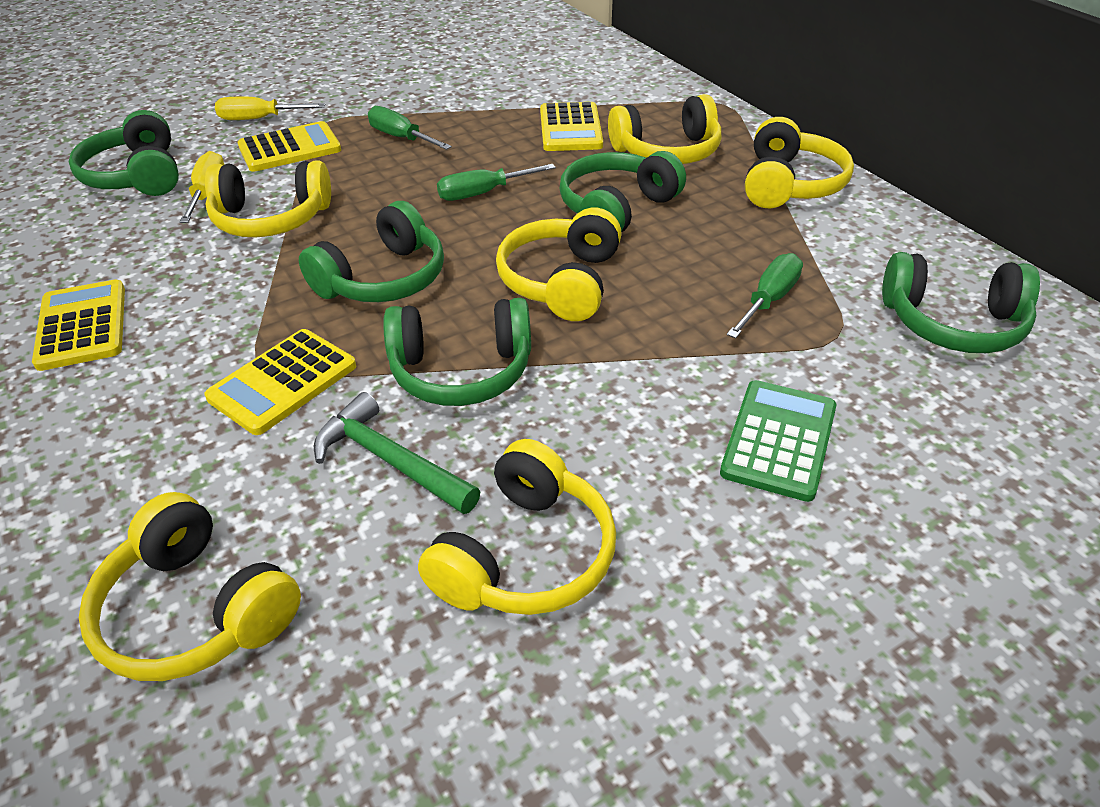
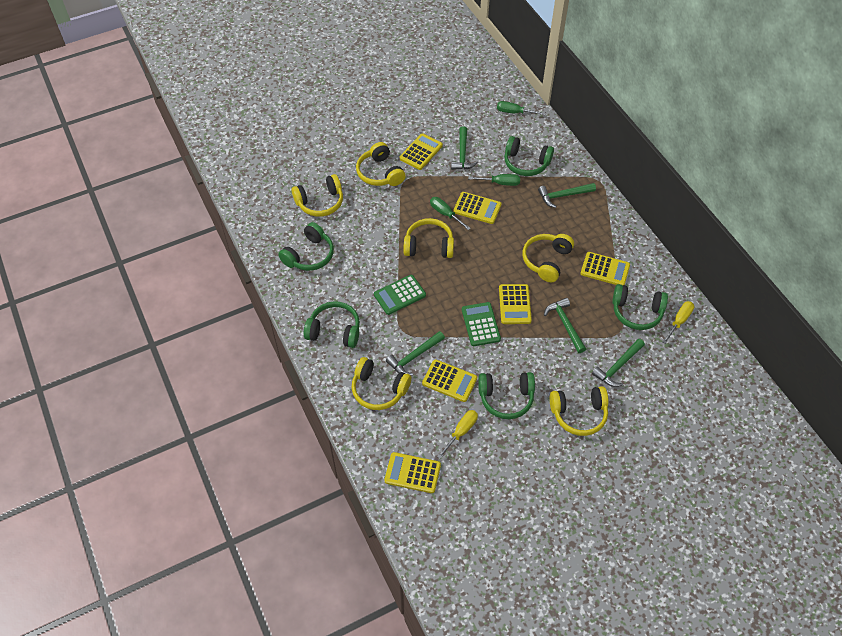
green calculator: 1 -> 2
green hammer: 1 -> 5
yellow calculator: 4 -> 6

